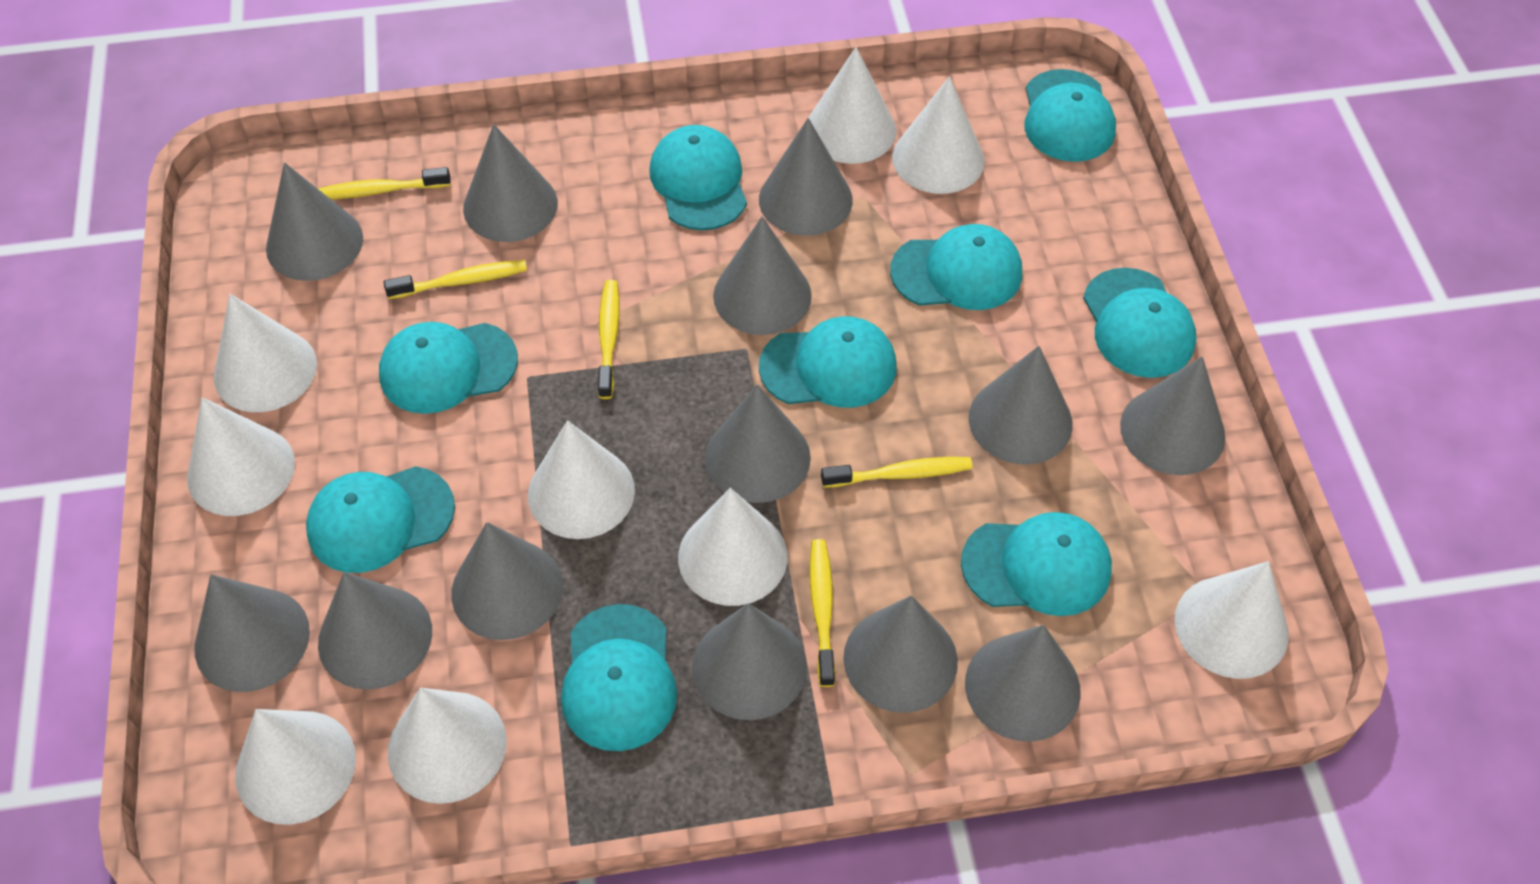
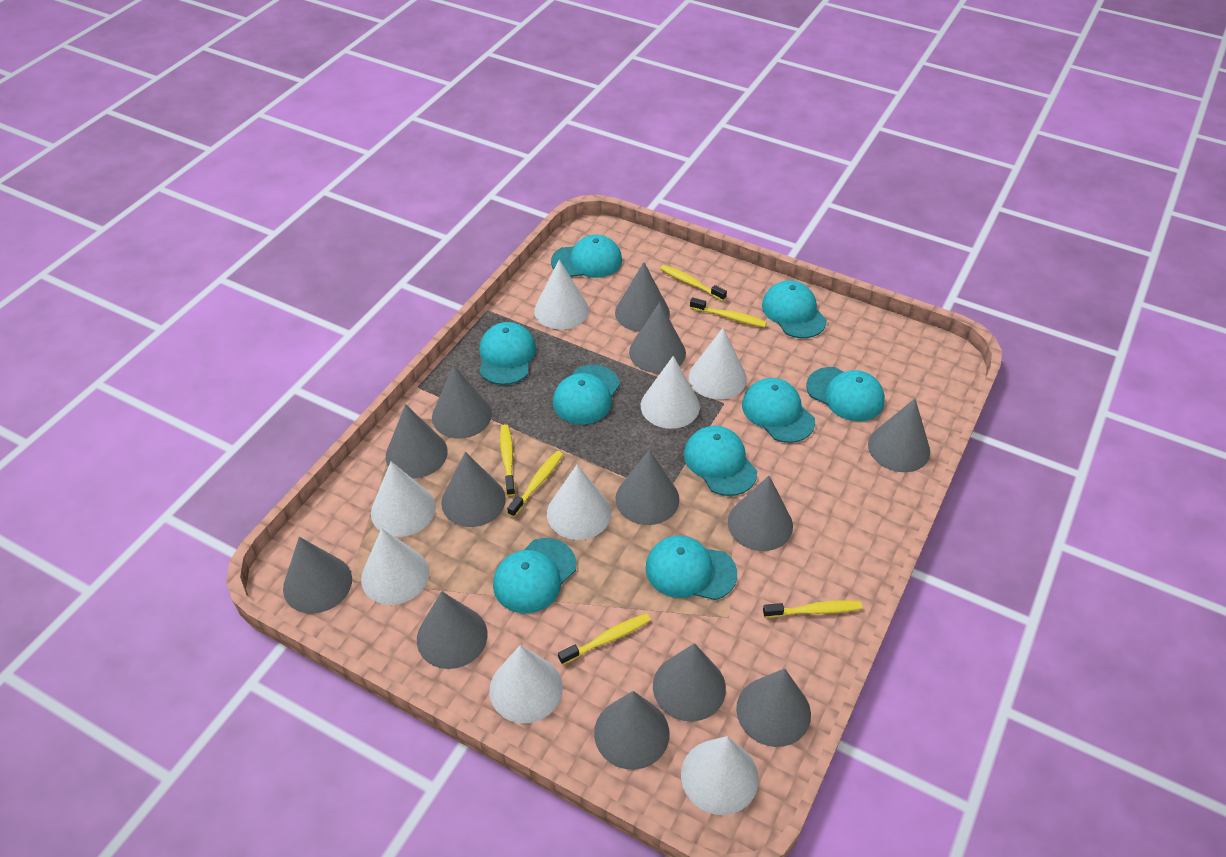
white cone: 9 -> 8
yellow toothbrush: 5 -> 6

